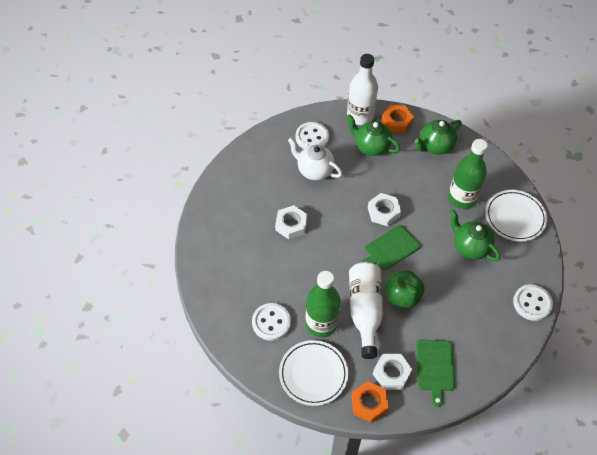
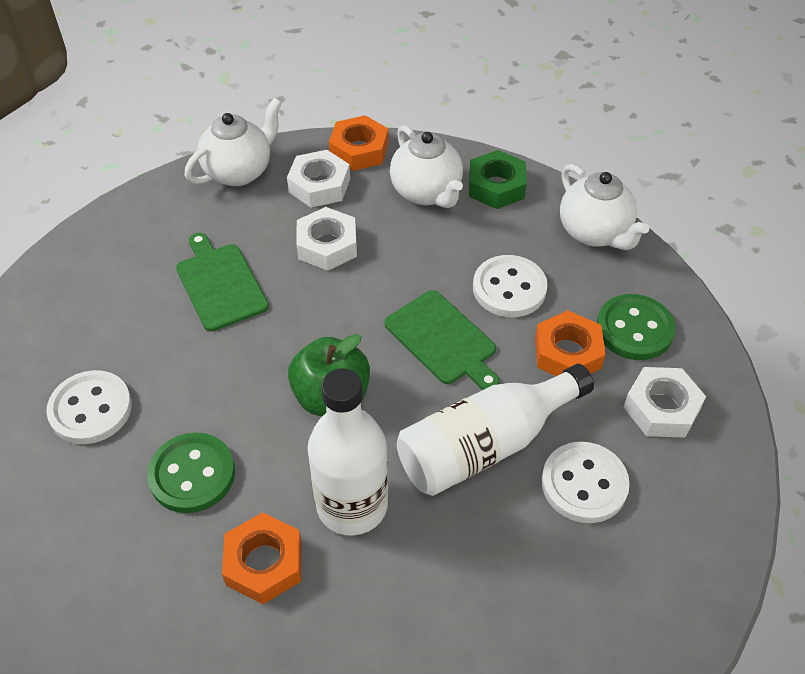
green bottle: 2 -> 0
green button: 0 -> 2
green nut: 0 -> 1
green teapot: 3 -> 0
orange nut: 2 -> 3
white plate: 2 -> 0
white teapot: 1 -> 3

